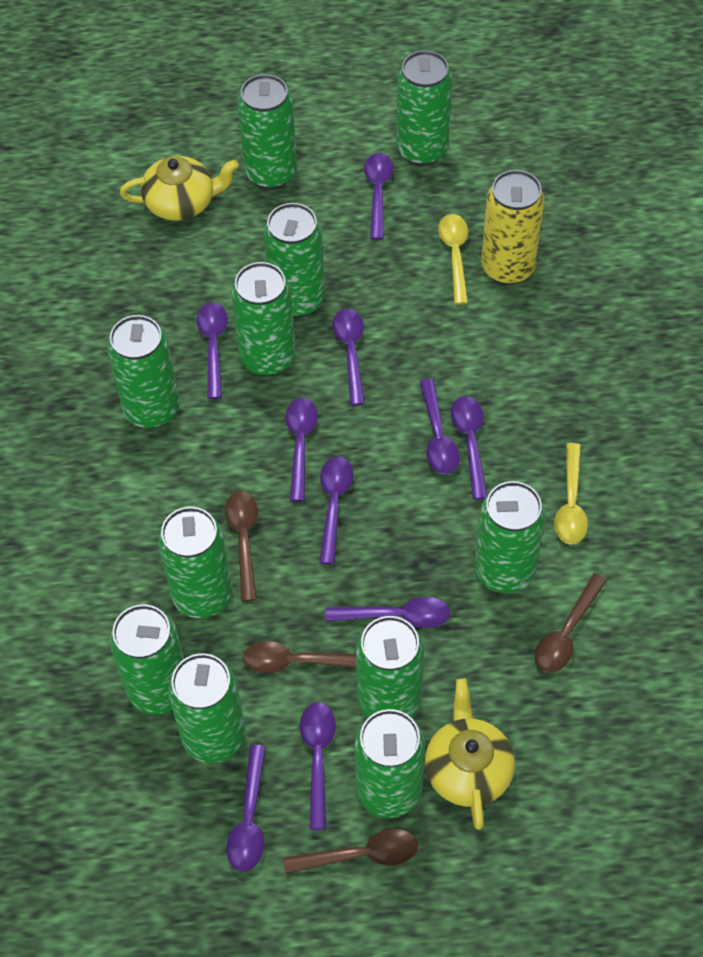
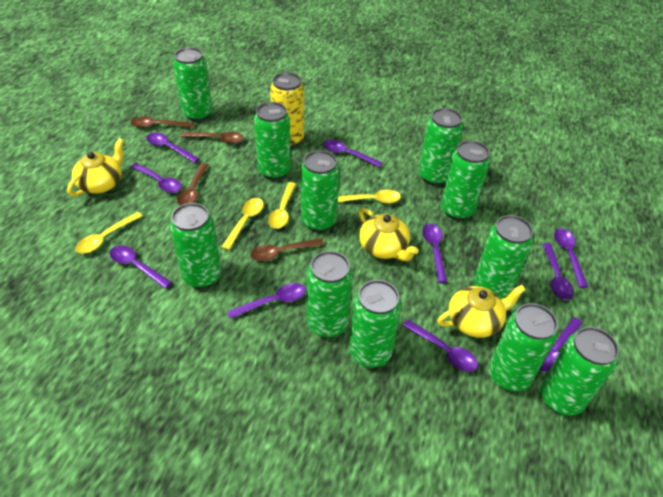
yellow spoon: 2 -> 4
yellow teapot: 2 -> 3

